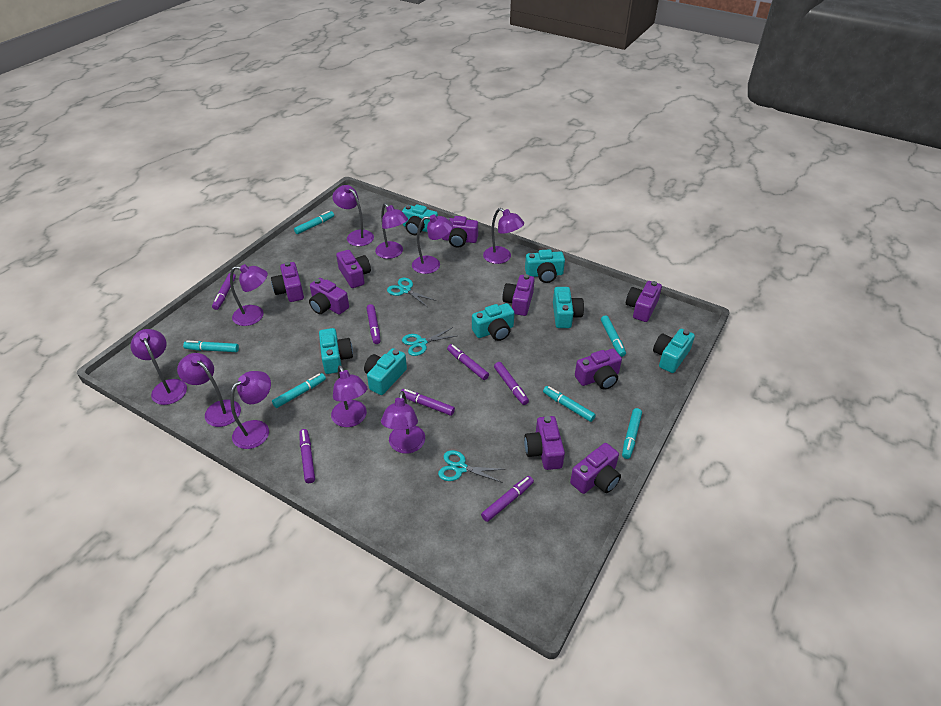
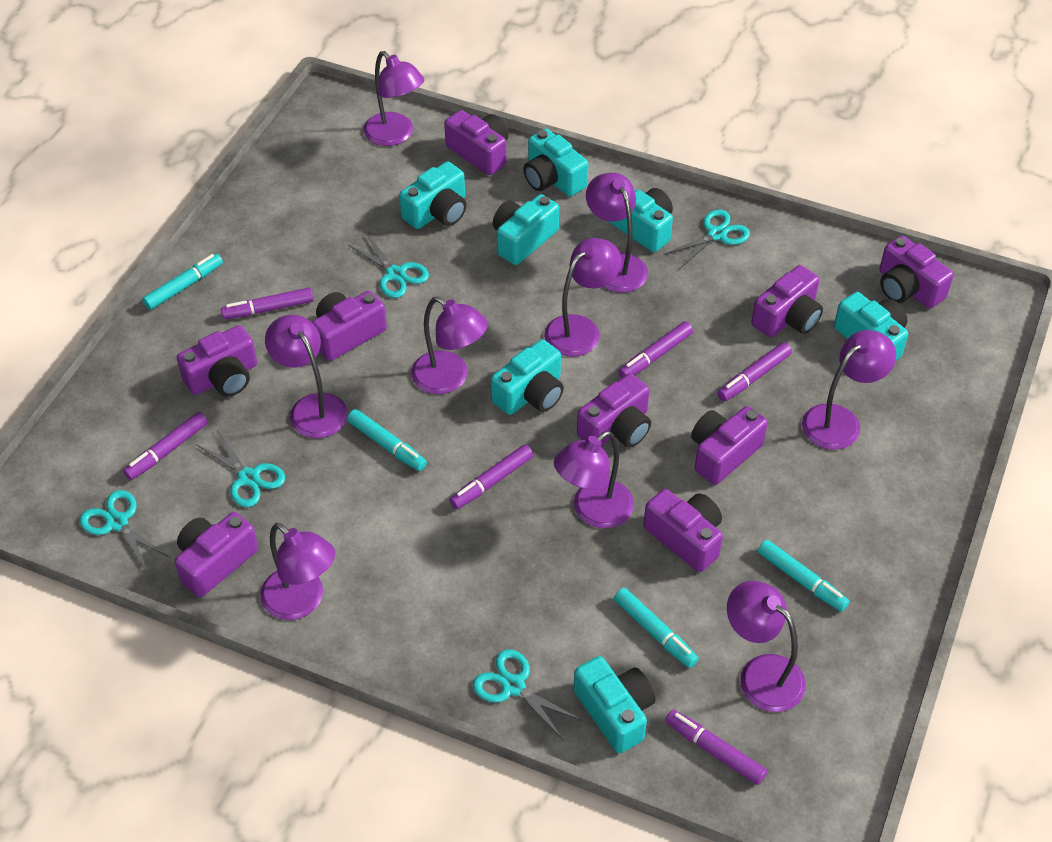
purple lamp: 10 -> 9
purple marker: 7 -> 6
turquoise marker: 6 -> 4
turquoise scissors: 3 -> 5

